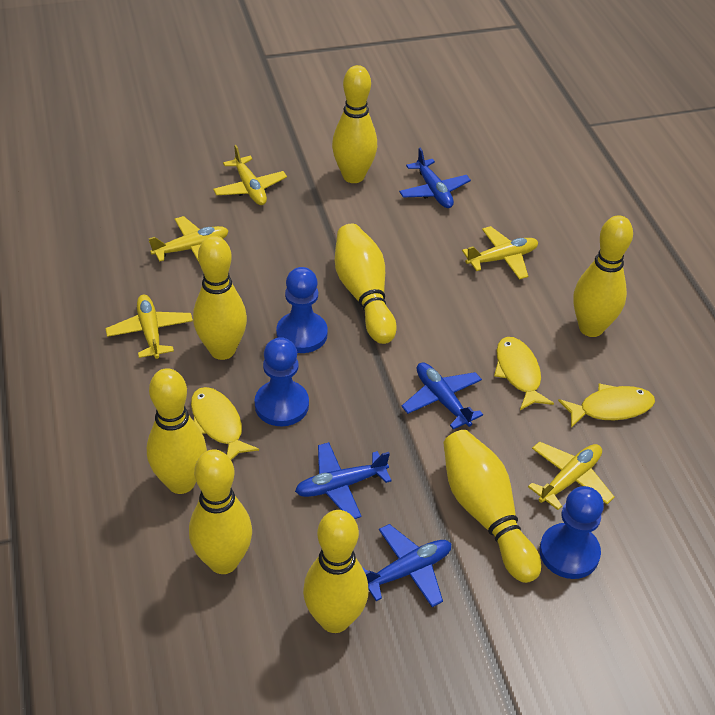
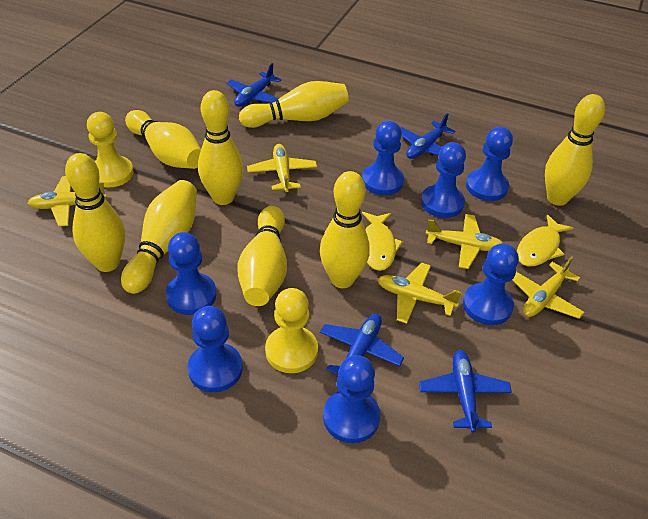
blue pawn: 3 -> 7
yellow fish: 3 -> 2
yellow pawn: 0 -> 2

